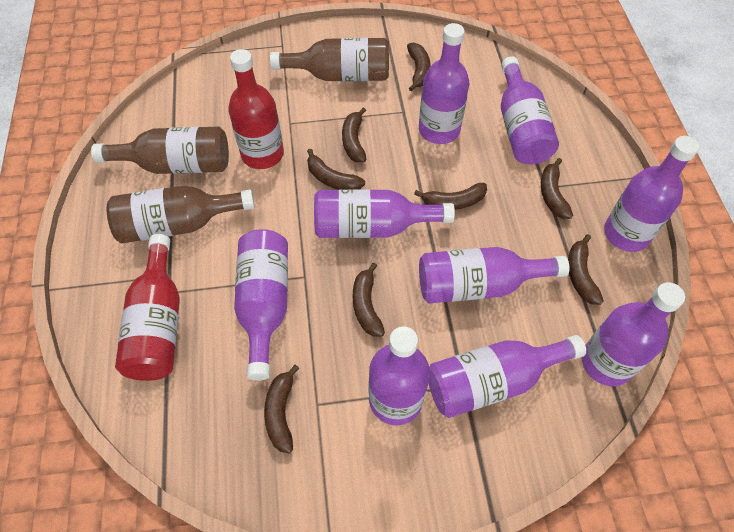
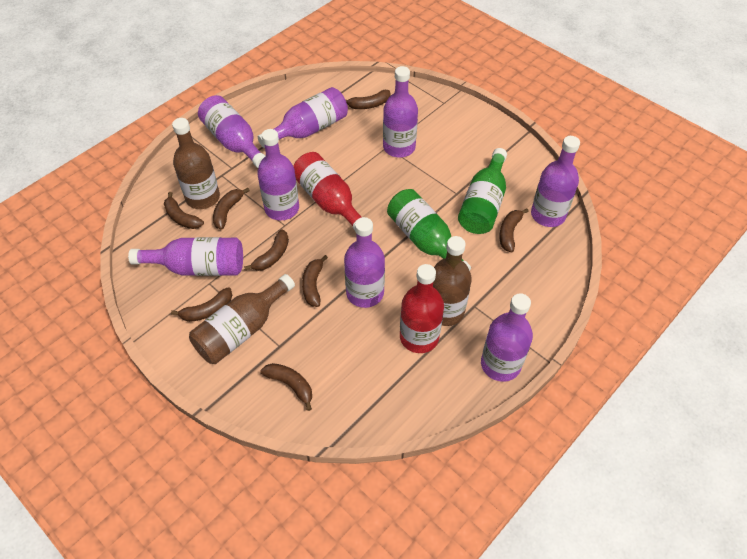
green bottle: 0 -> 2
purple bottle: 9 -> 8

